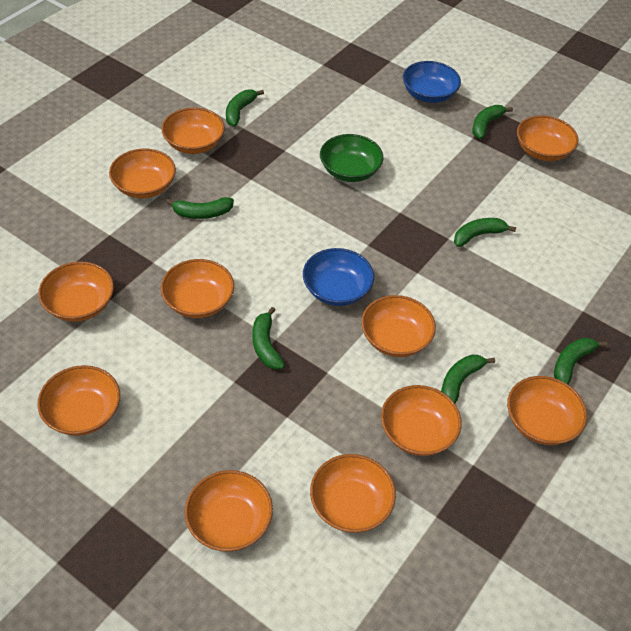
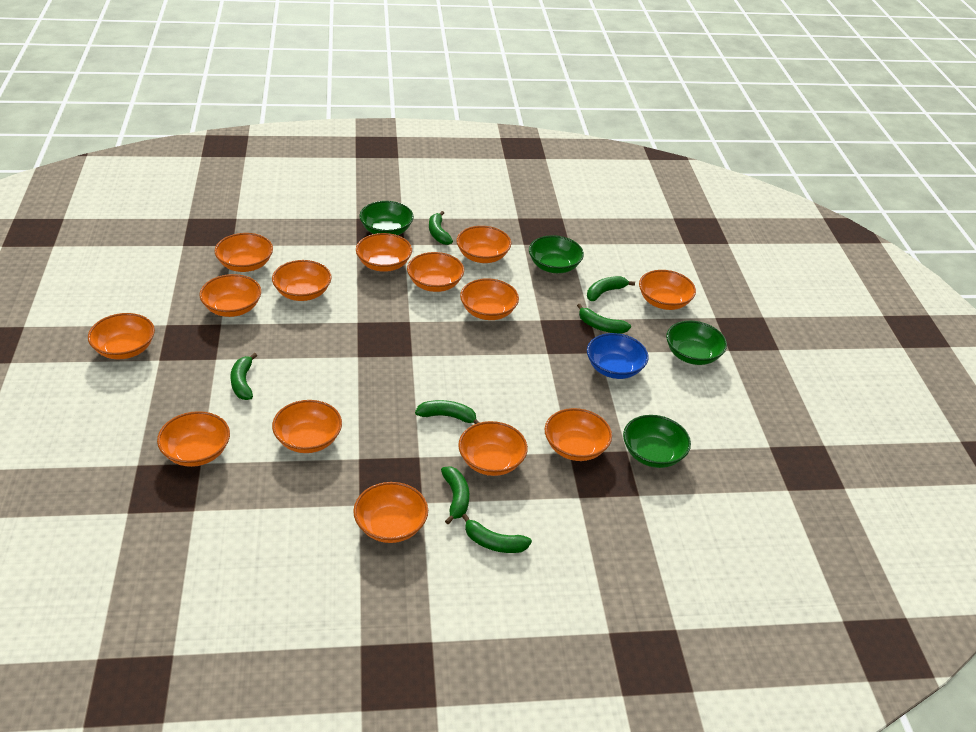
blue bowl: 2 -> 1
green bowl: 1 -> 4
orange bowl: 11 -> 14

